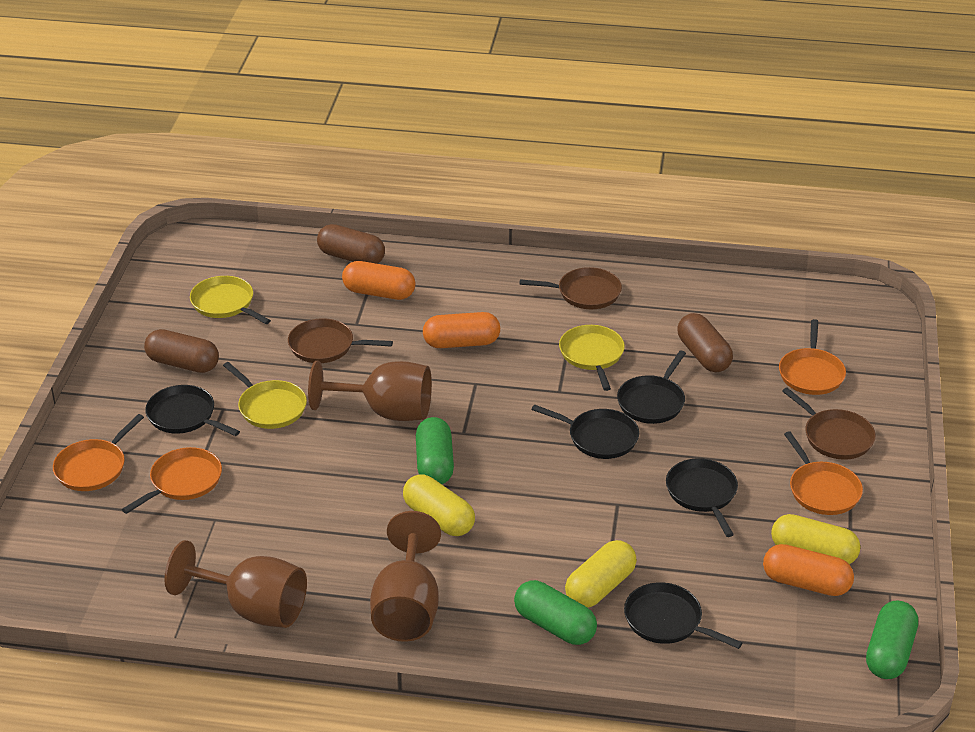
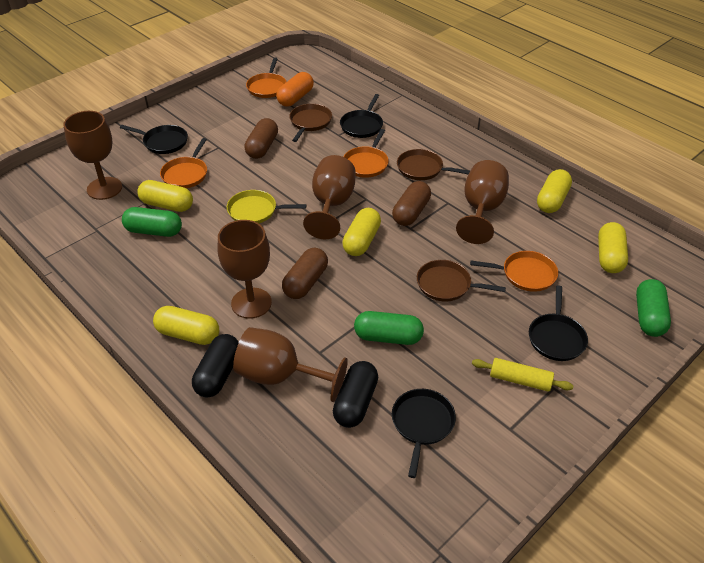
black capsule: 0 -> 2
black pan: 5 -> 4
brown goblet: 3 -> 5
orange capsule: 3 -> 1
yellow capsule: 3 -> 5
yellow pan: 3 -> 1
yellow rolling pin: 0 -> 1

